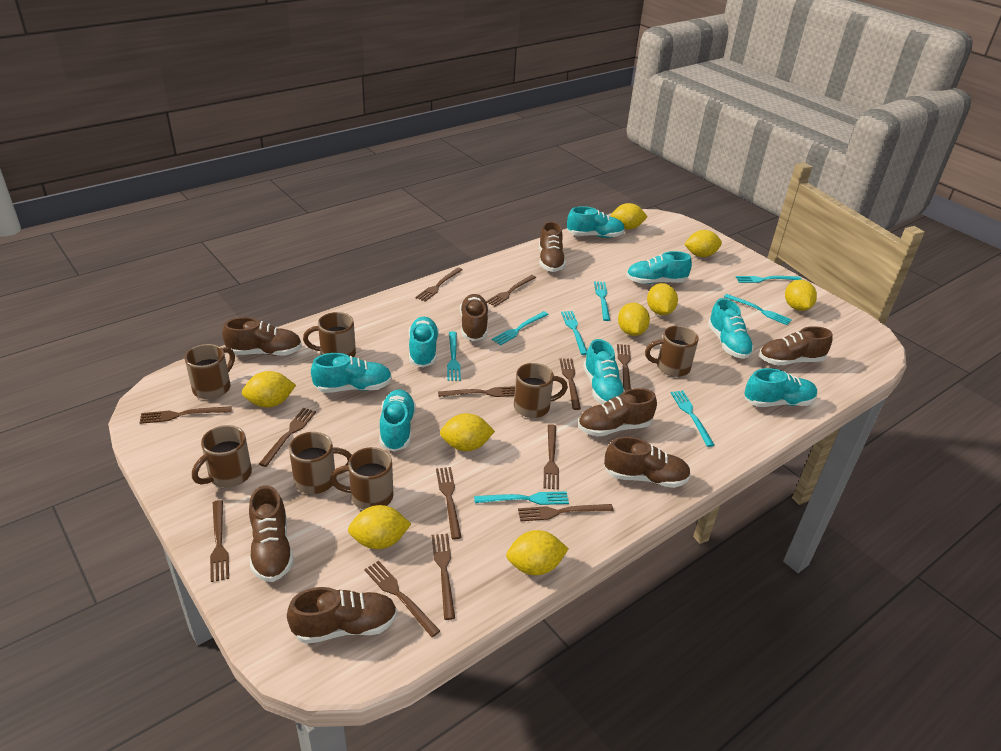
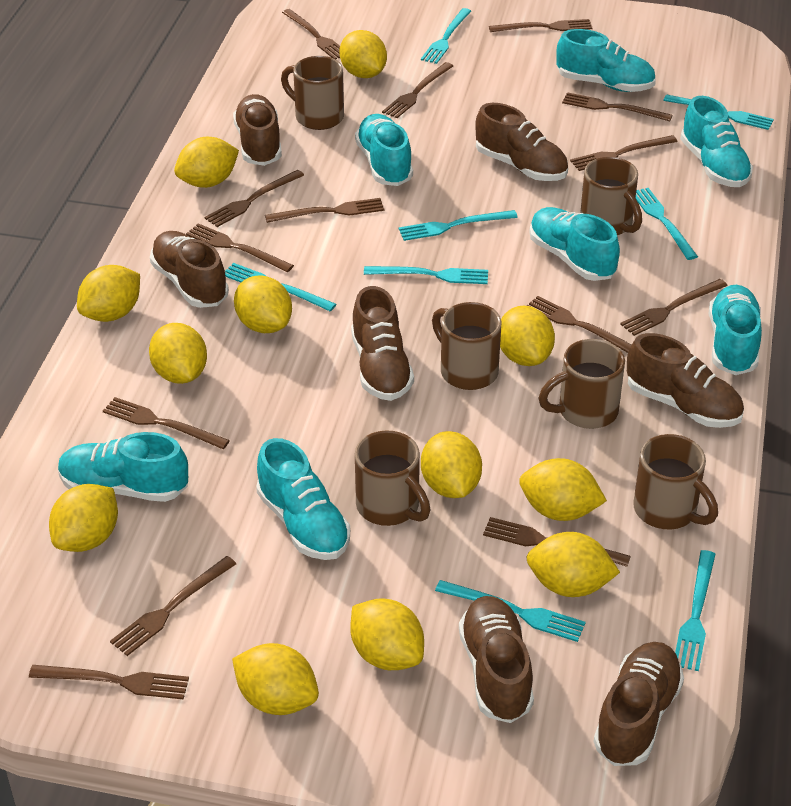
brown fork: 13 -> 14
brown mug: 7 -> 6
brown shoe: 8 -> 7
turquoise shoe: 8 -> 7
yellow lemon: 9 -> 12

